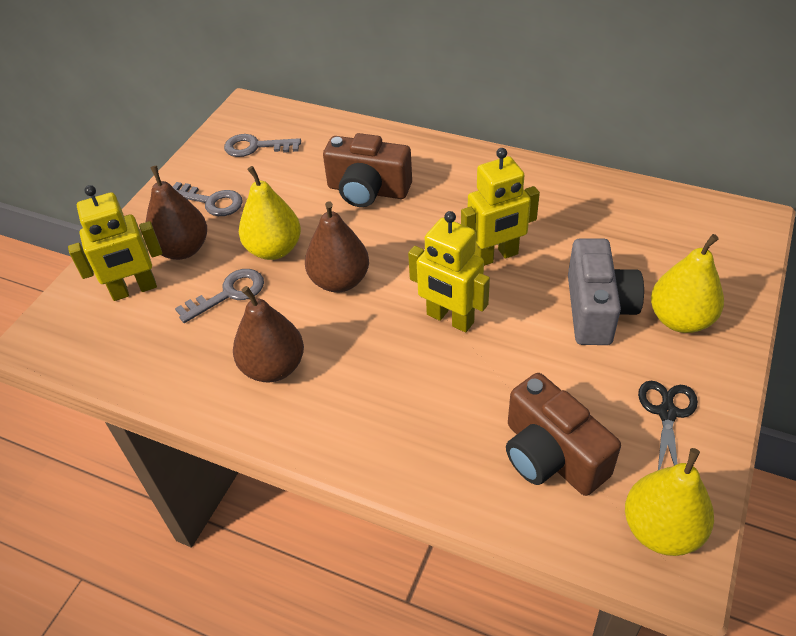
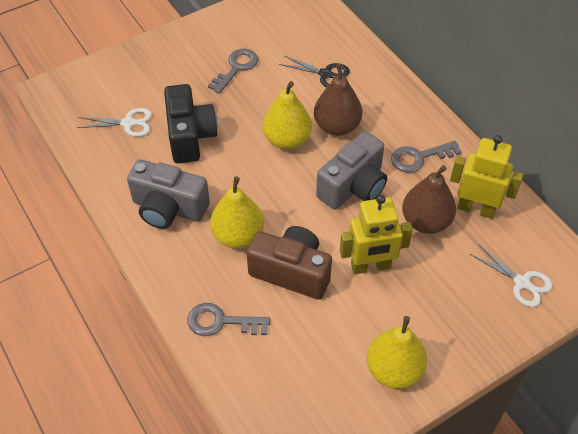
black camera: 0 -> 1
brown camera: 2 -> 1
brown pear: 3 -> 2
grey camera: 1 -> 2
white scissors: 0 -> 2
yellow robot: 3 -> 2

